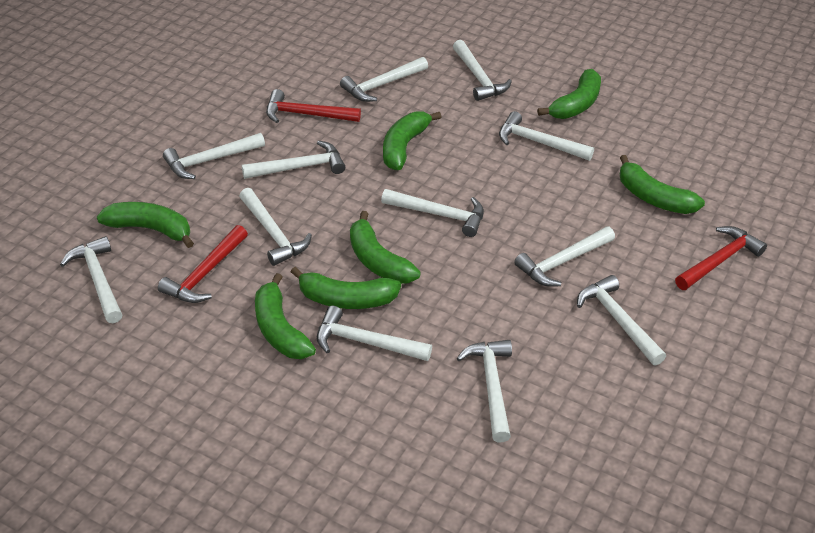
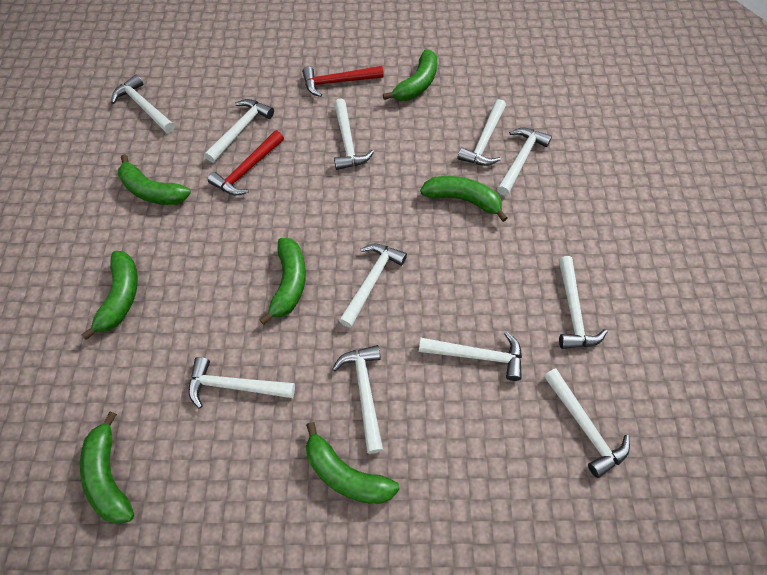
red hammer: 3 -> 2
white hammer: 12 -> 11

